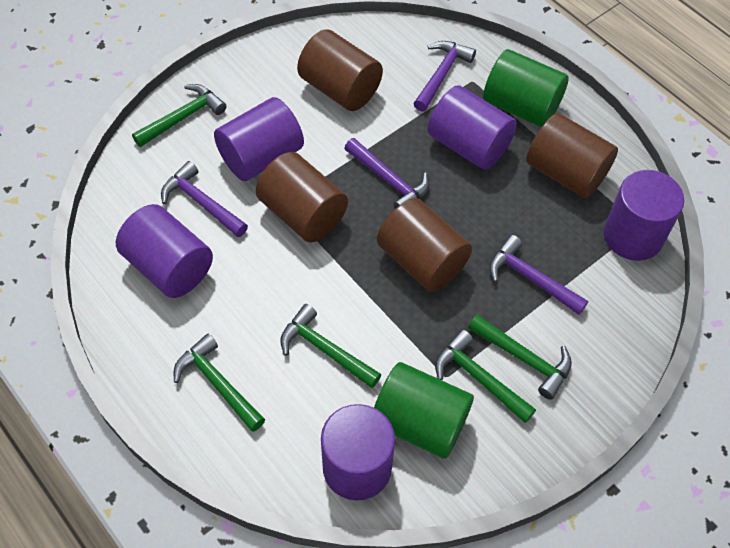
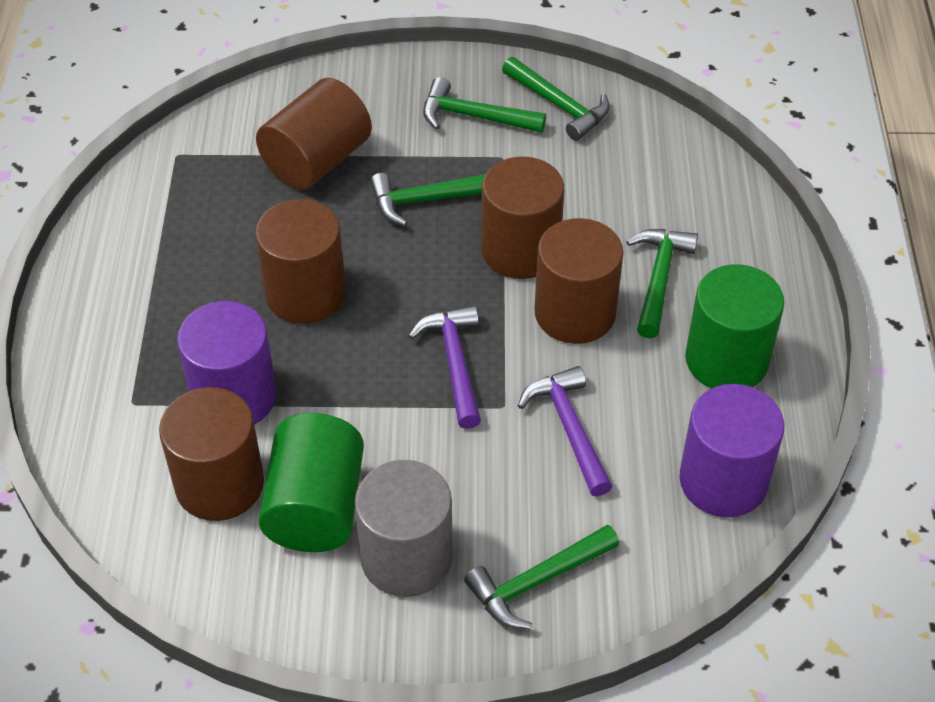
brown cylinder: 4 -> 5
grey cylinder: 0 -> 1
purple cylinder: 5 -> 2
purple hammer: 4 -> 2

